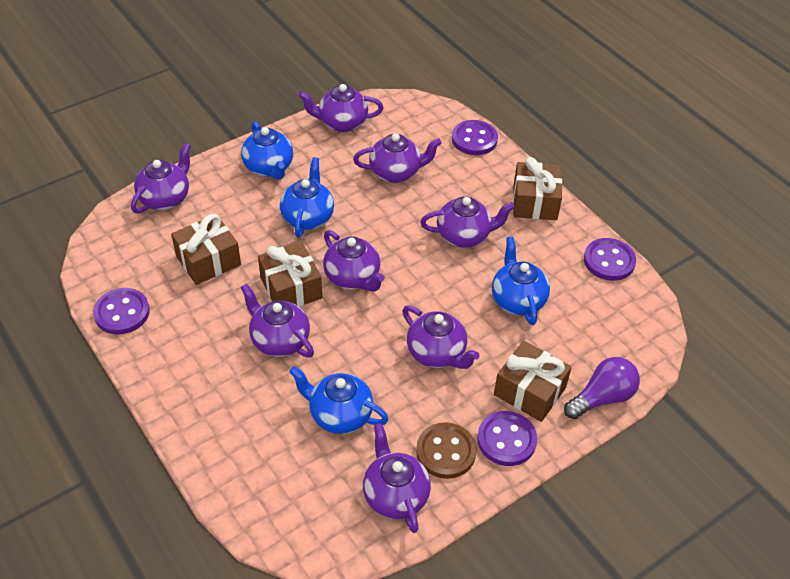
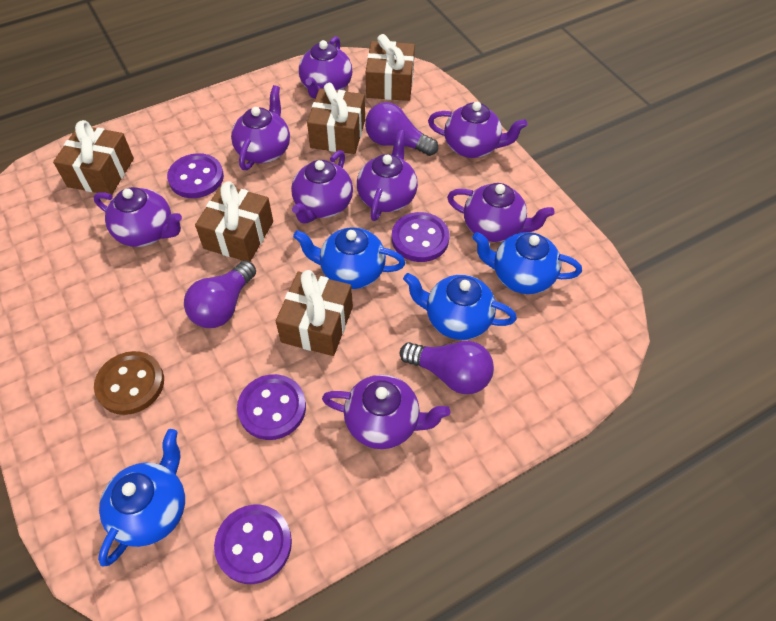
brown gift: 4 -> 5
purple light bulb: 1 -> 3

